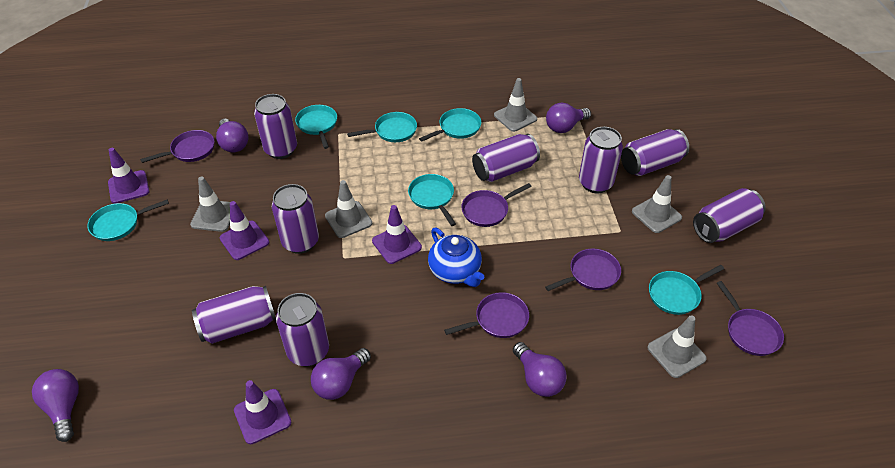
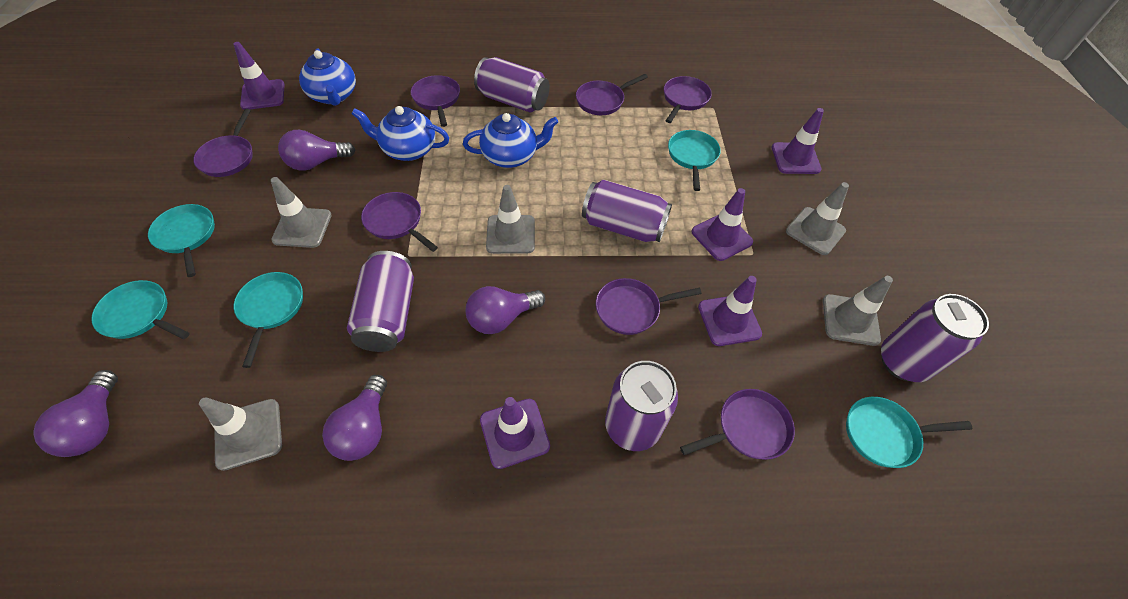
blue teapot: 1 -> 3
purple can: 8 -> 5
purple light bulb: 5 -> 4
purple pan: 5 -> 7
purple traffic cone: 4 -> 5
turquoise pan: 6 -> 5

